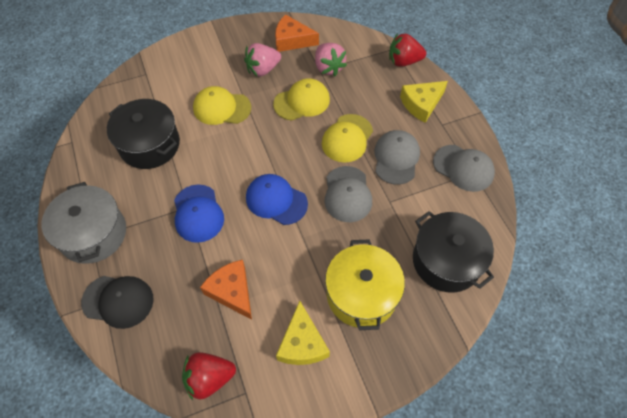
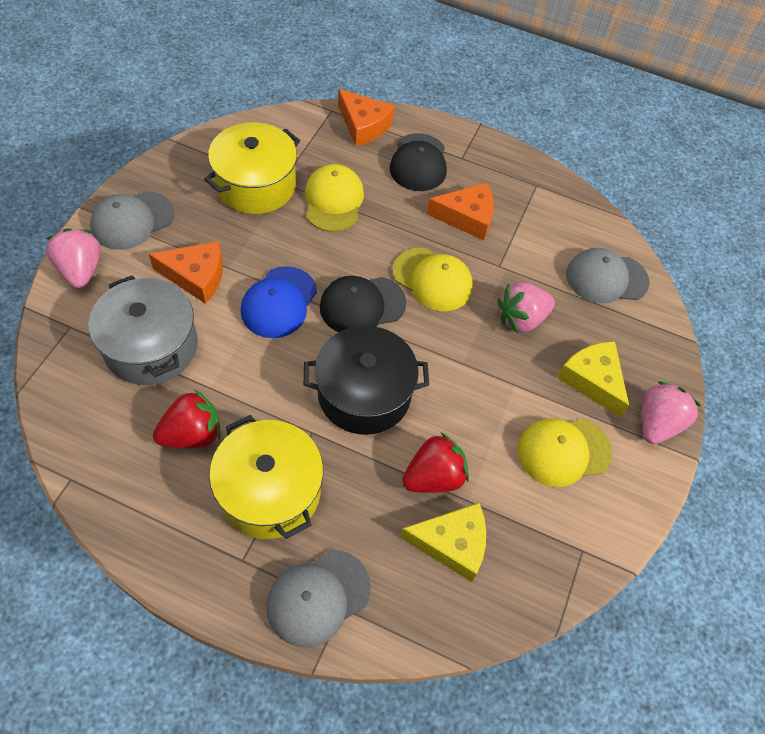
black cap: 1 -> 2
black pot: 2 -> 1
blue cap: 2 -> 1
orange cheese: 2 -> 3
pink strawberry: 2 -> 3
yellow pot: 1 -> 2

